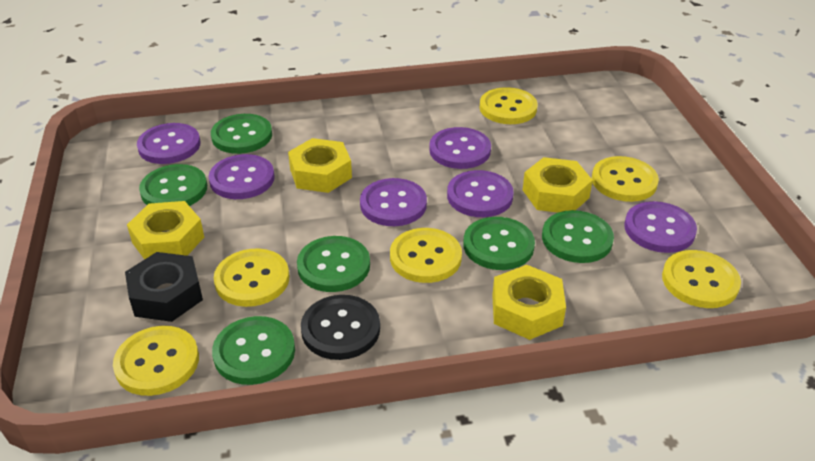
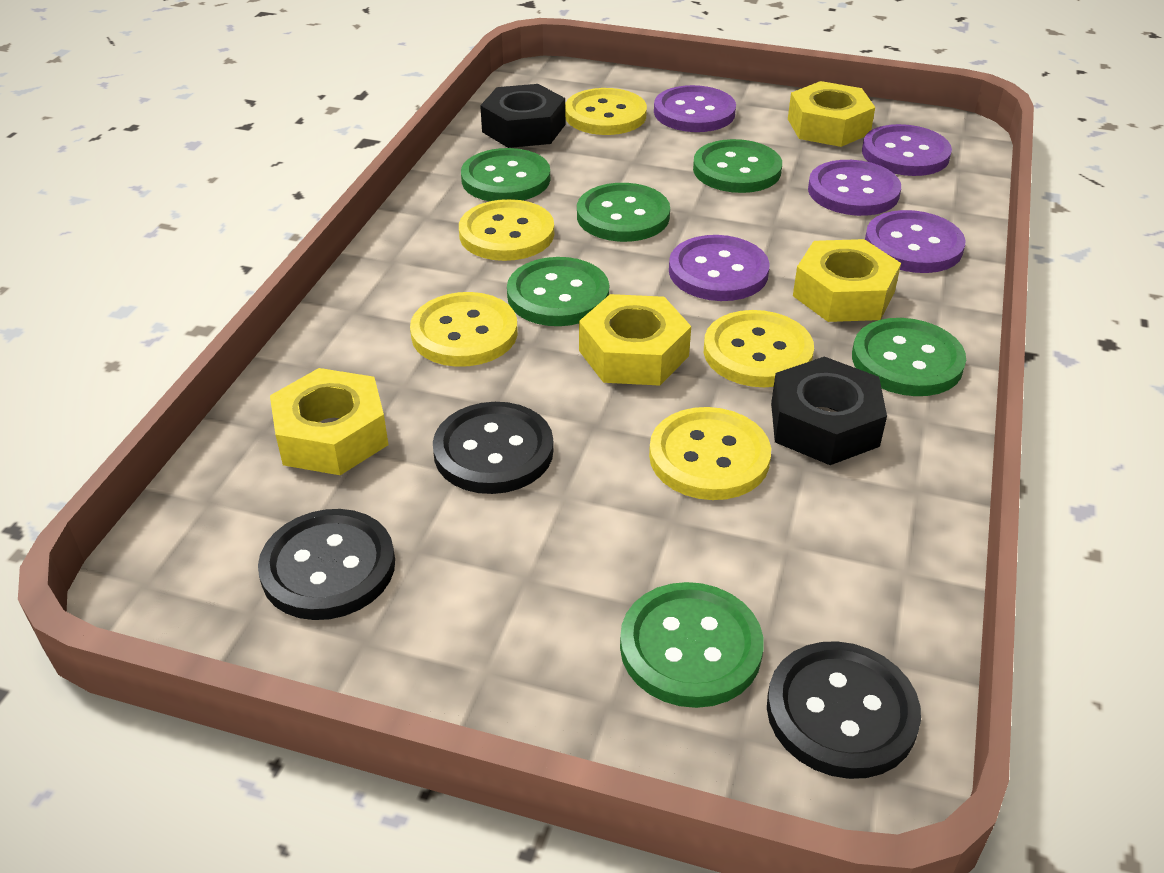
black button: 1 -> 3
black nut: 1 -> 2
purple button: 6 -> 5
yellow button: 6 -> 5

